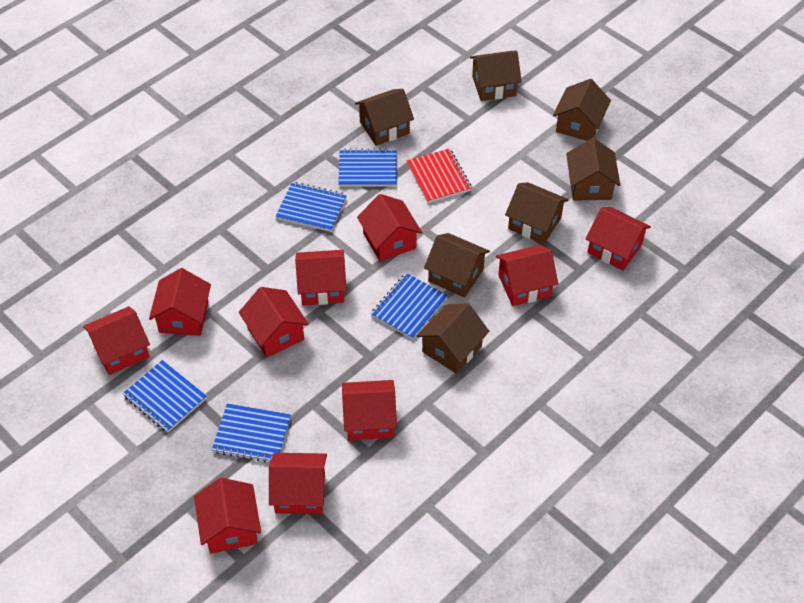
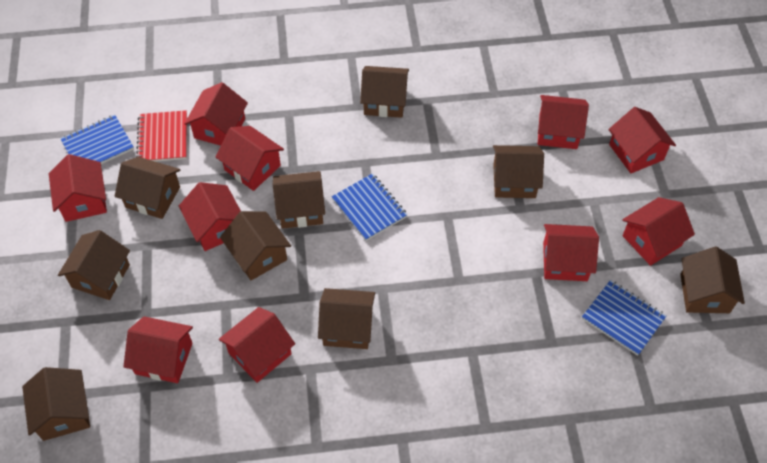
blue notebook: 5 -> 3
brown house: 7 -> 9

